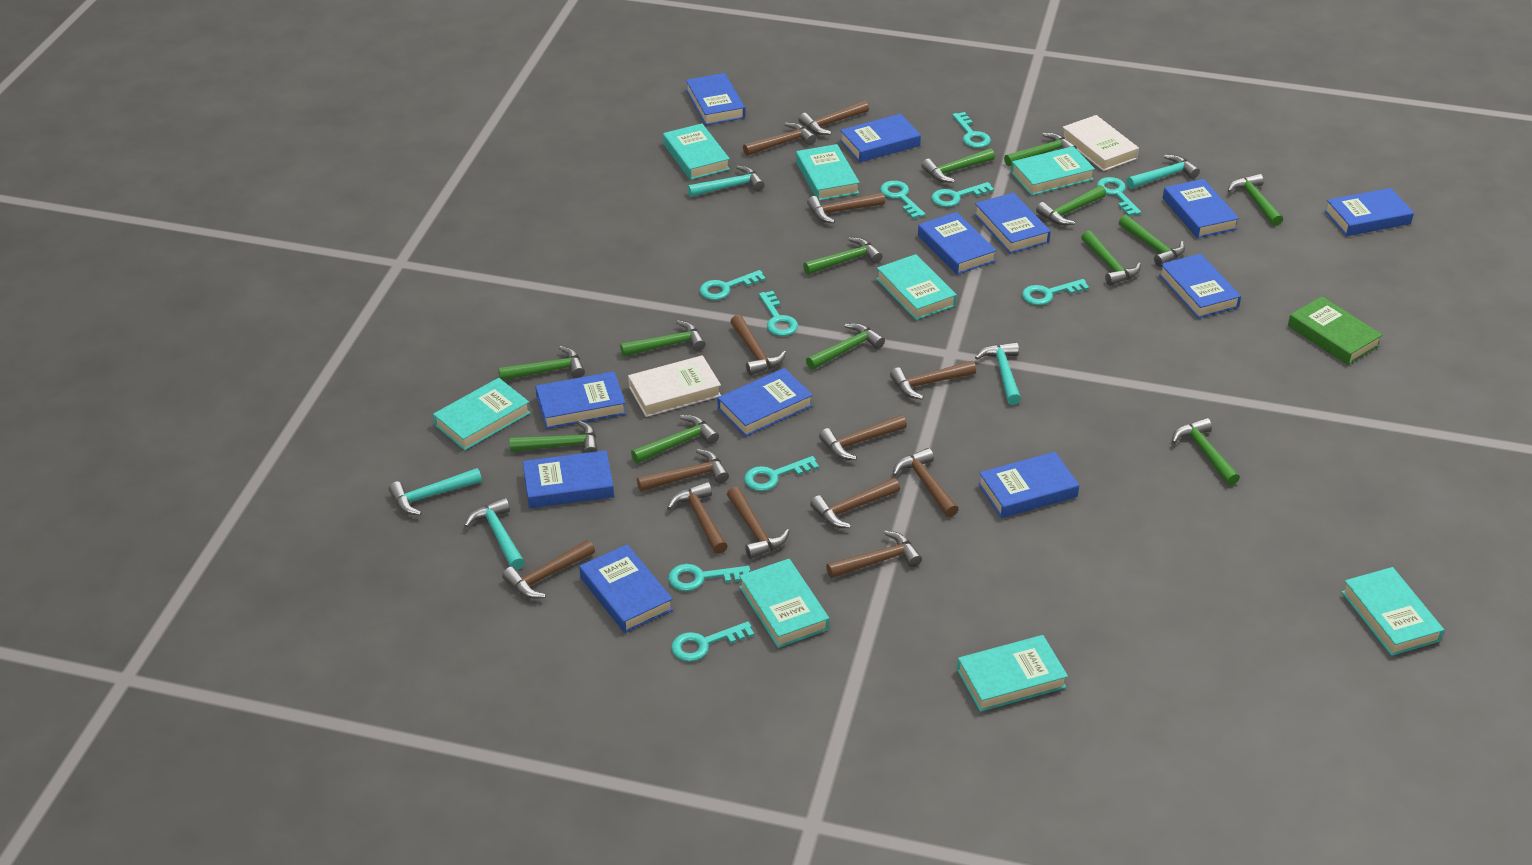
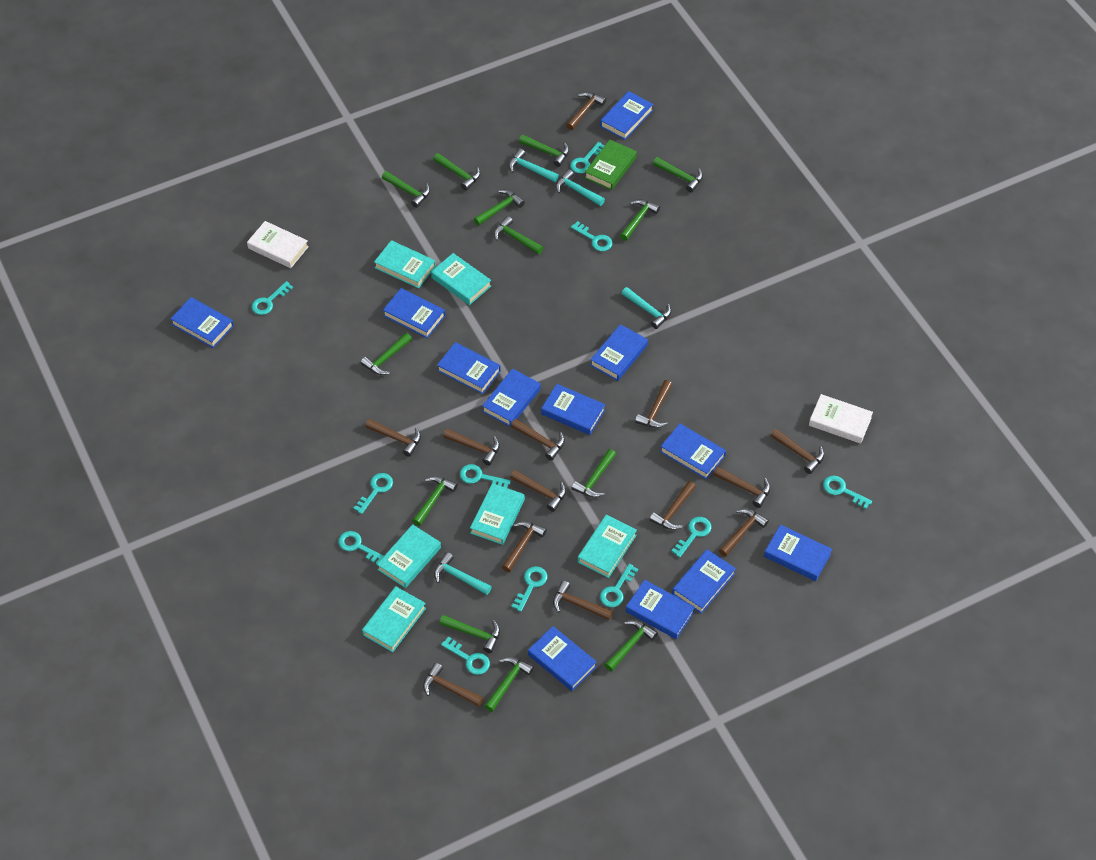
turquoise book: 8 -> 6
turquoise hammer: 5 -> 4
turquoise key: 10 -> 11

